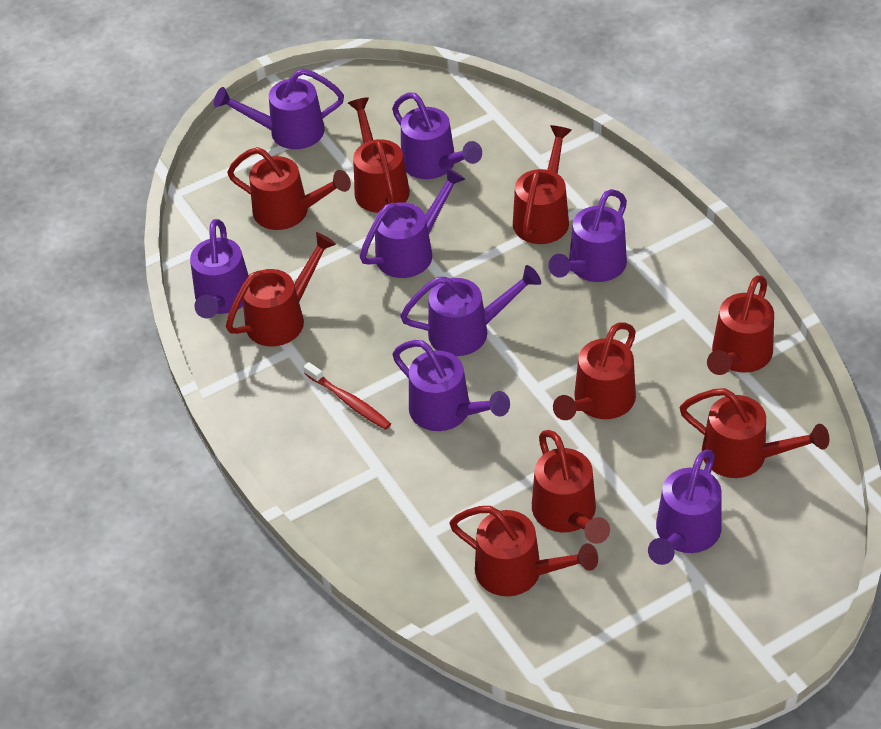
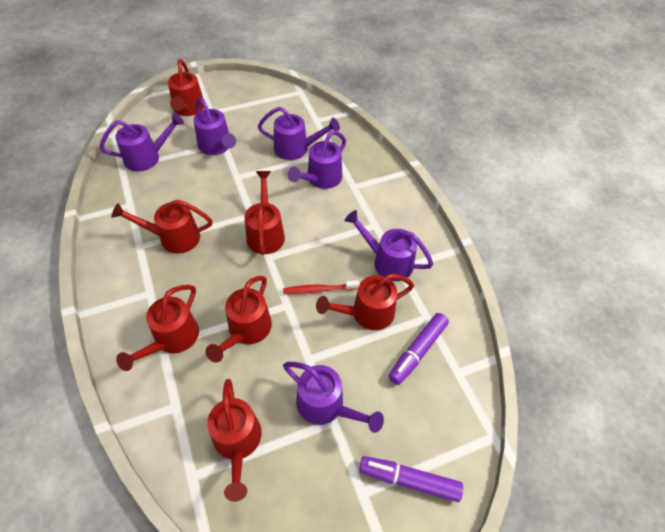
purple marker: 0 -> 2
purple watering can: 8 -> 6
red watering can: 9 -> 7

